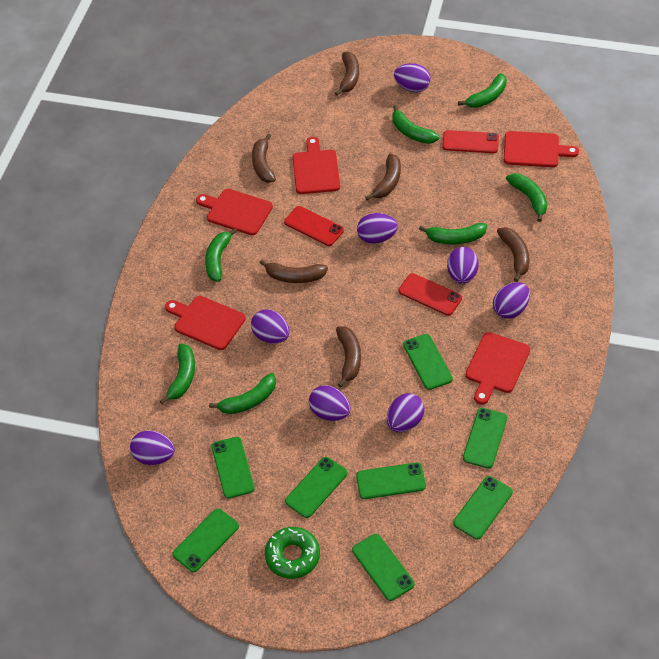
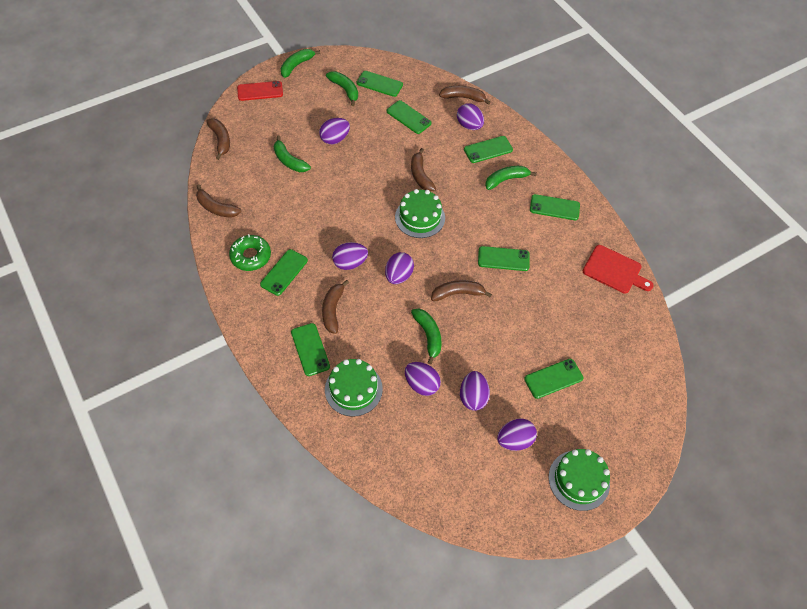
green banana: 7 -> 5
green cake: 0 -> 3
purple egg: 8 -> 7
red cutting board: 5 -> 1
red phone: 3 -> 1

